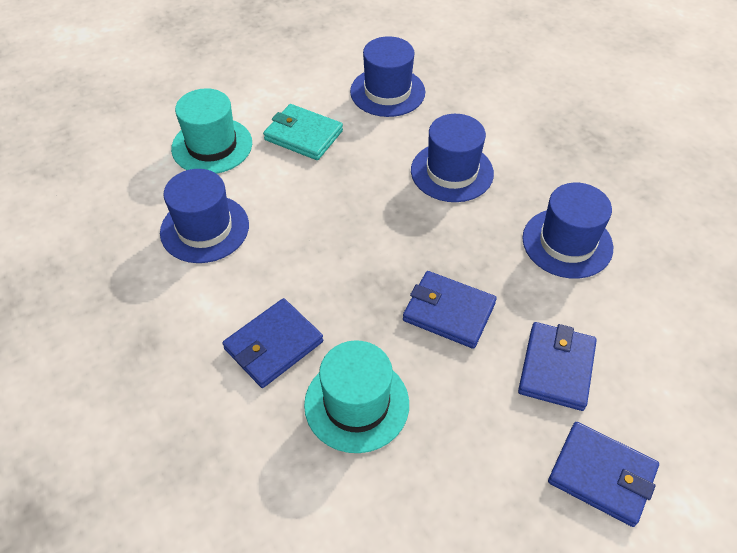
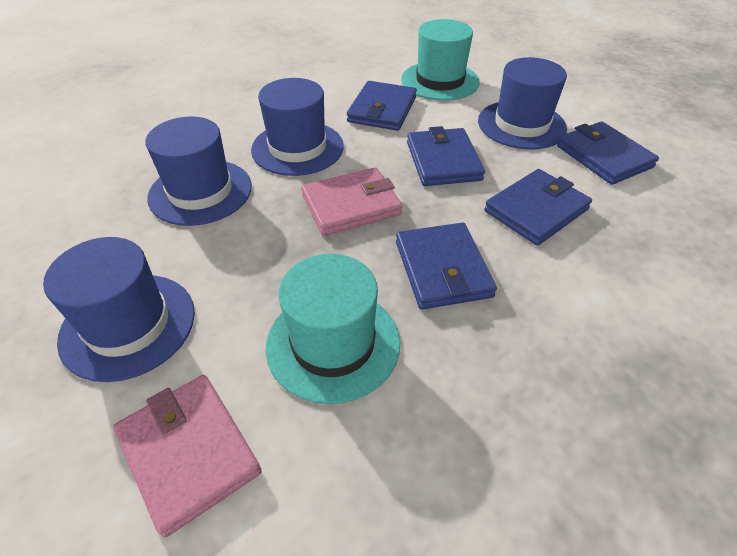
blue wallet: 4 -> 5
pink wallet: 0 -> 2
turquoise wallet: 1 -> 0

